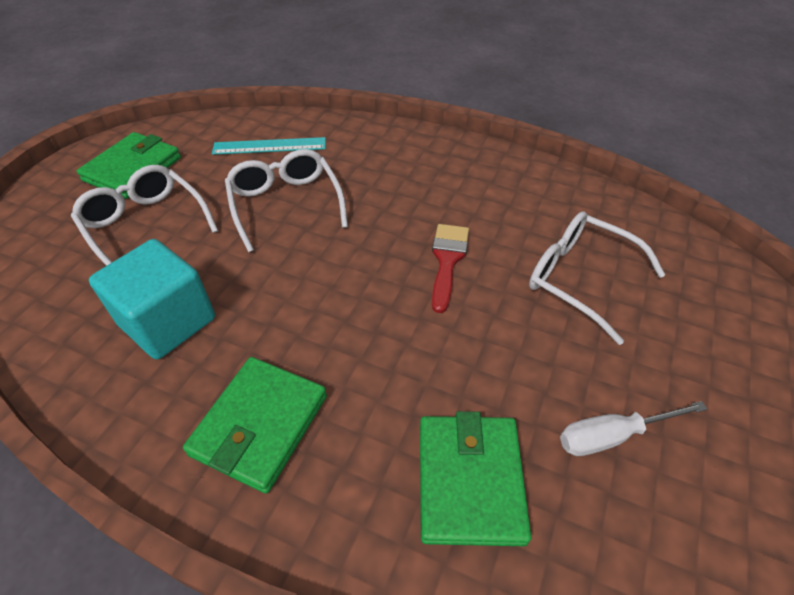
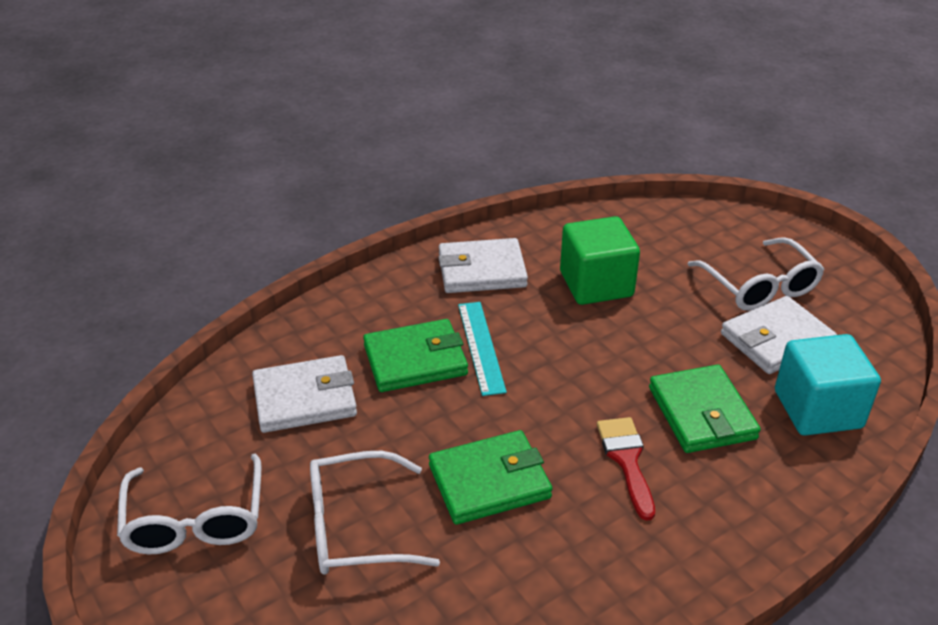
green cube: 0 -> 1
white screwdriver: 1 -> 0
white wallet: 0 -> 3

